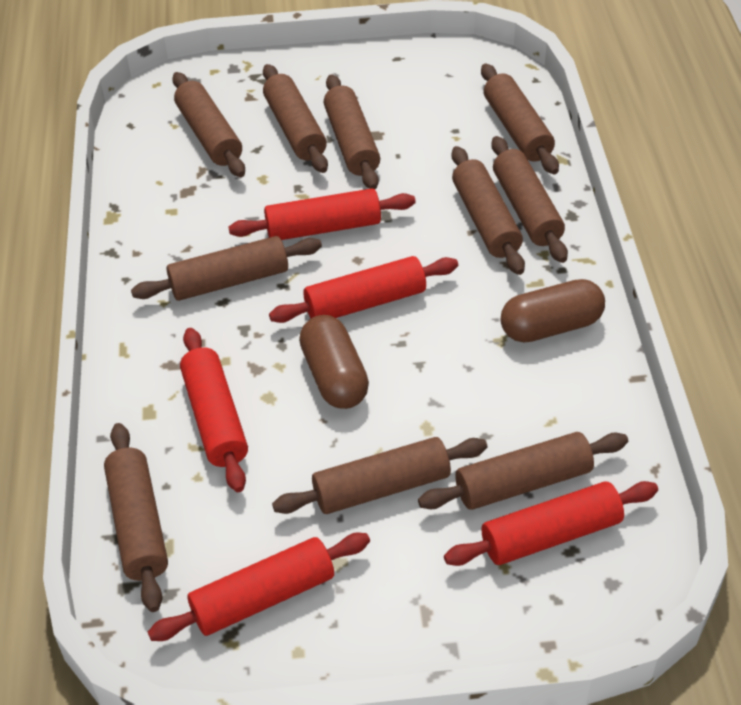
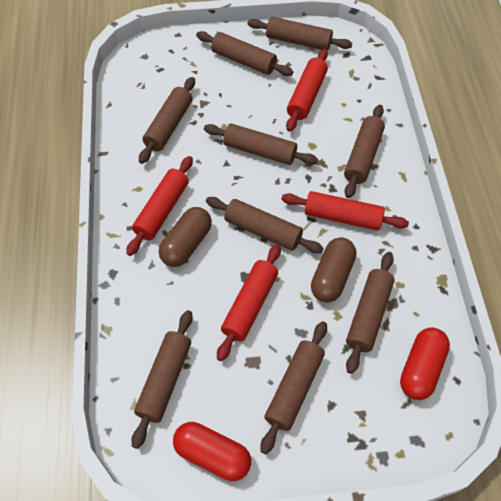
brown rolling pin: 10 -> 9
red capsule: 0 -> 2
red rolling pin: 5 -> 4

